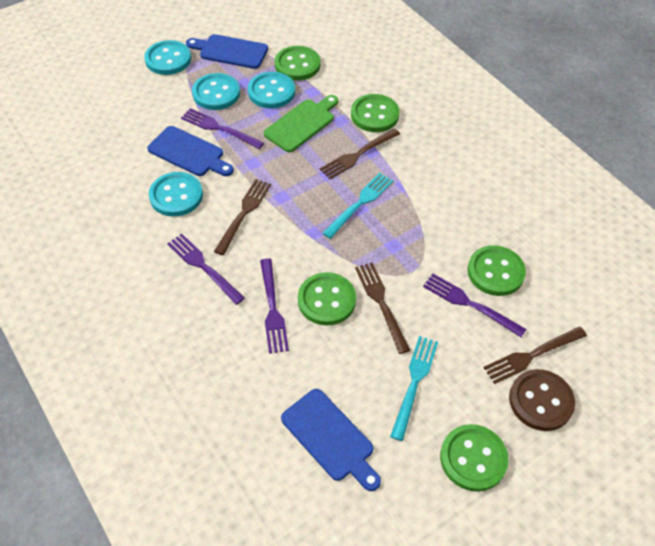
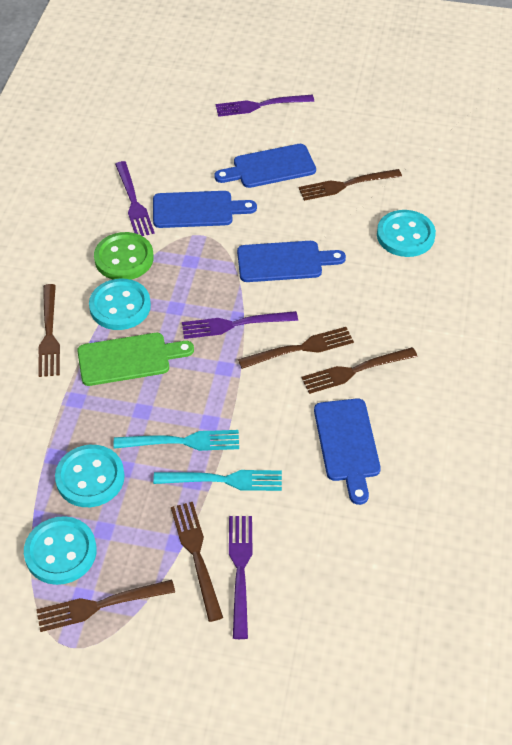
blue cutting board: 3 -> 4
brown button: 1 -> 0
brown fork: 4 -> 6
green button: 5 -> 1

